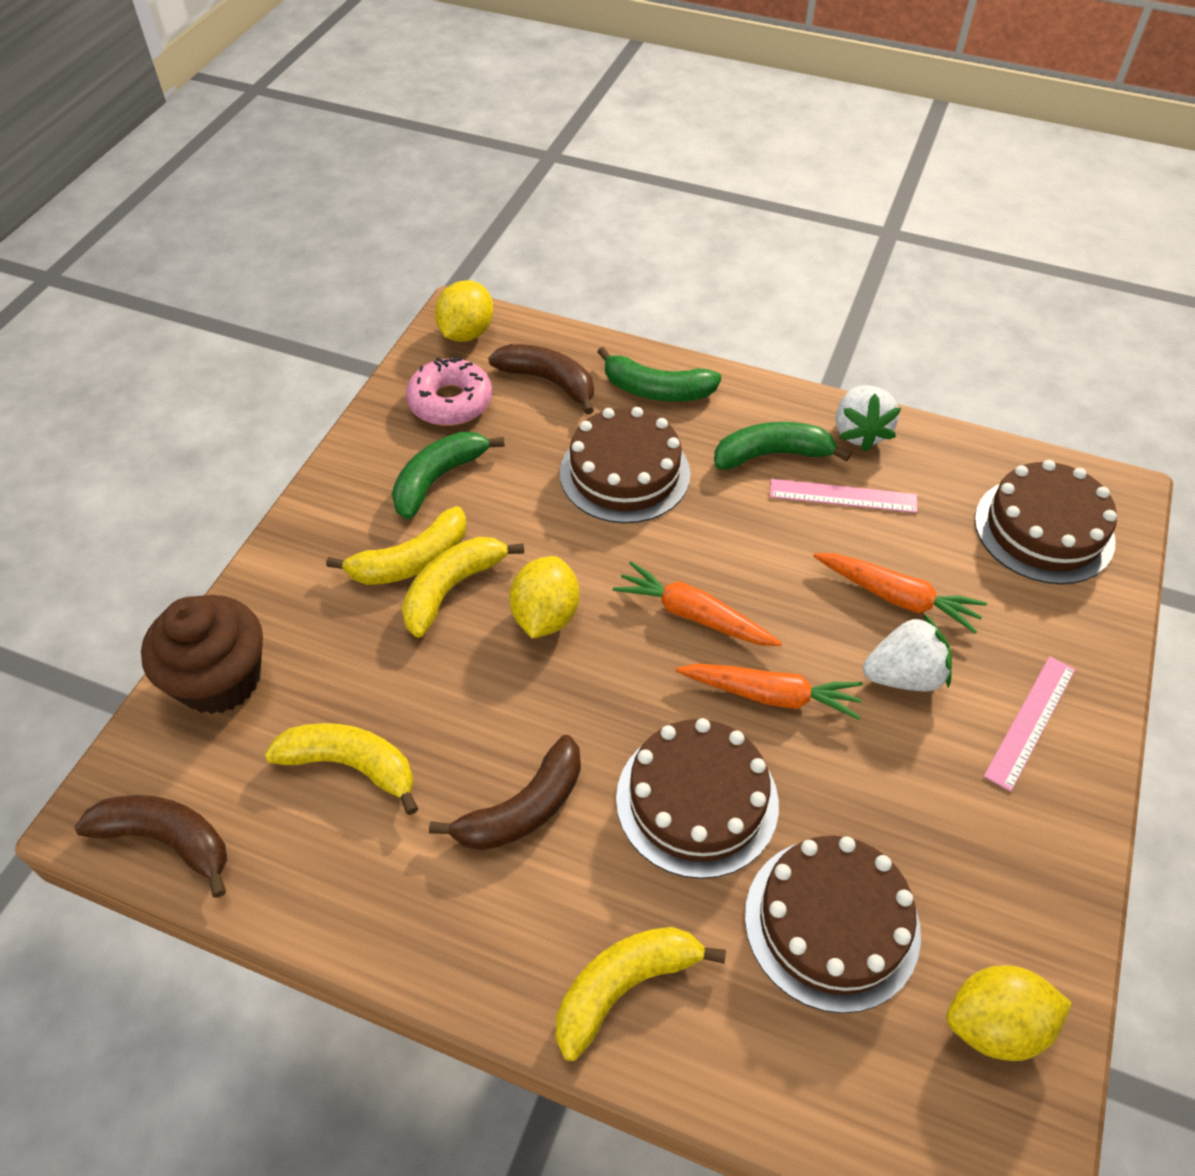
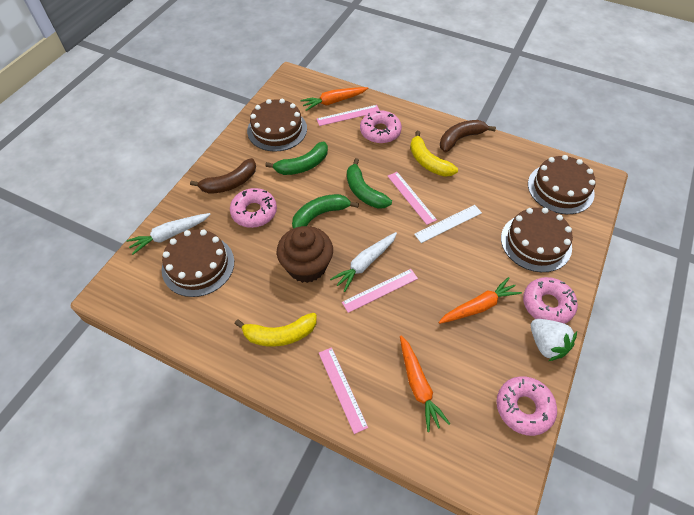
brown banana: 3 -> 2
pink donut: 1 -> 4
pink ruler: 2 -> 4
white carrot: 0 -> 2
white ruler: 0 -> 1
white strawberry: 2 -> 1
yellow banana: 4 -> 2
yellow lemon: 3 -> 0

